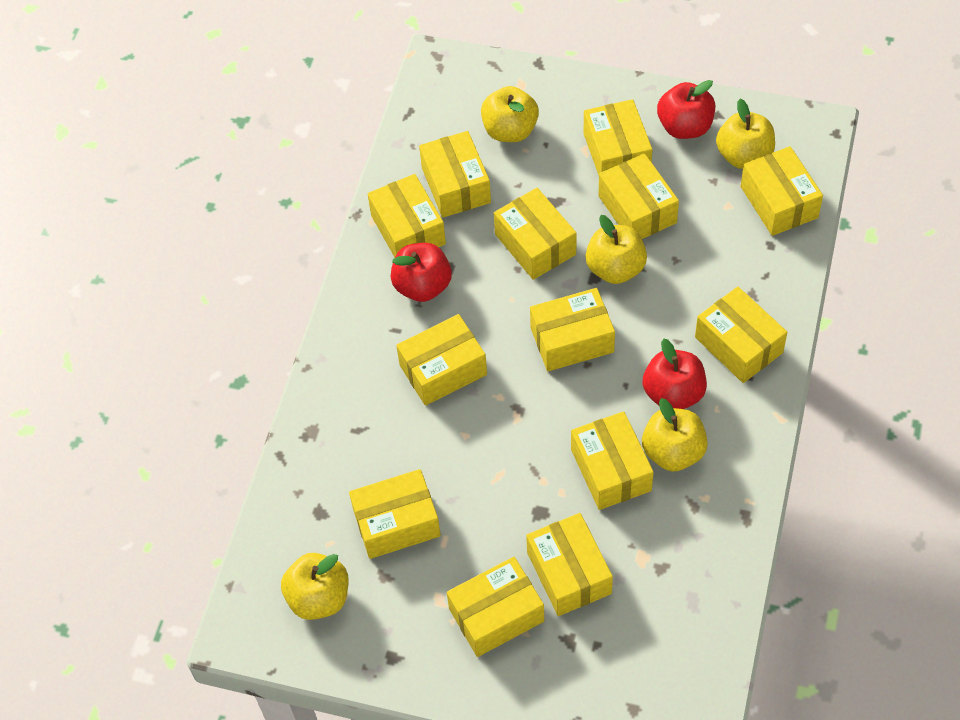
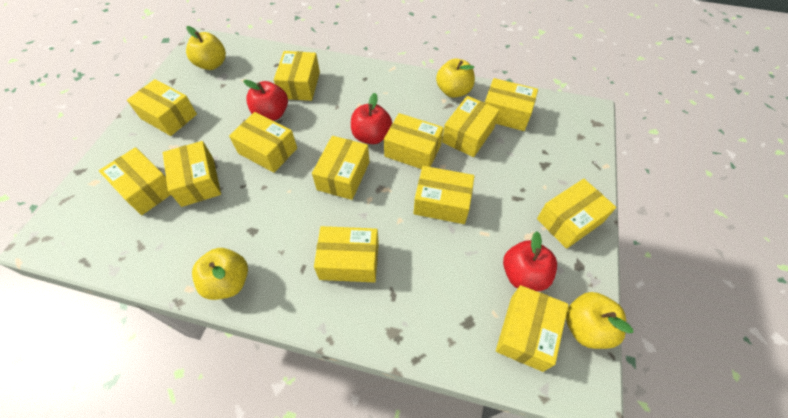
yellow apple: 5 -> 4

